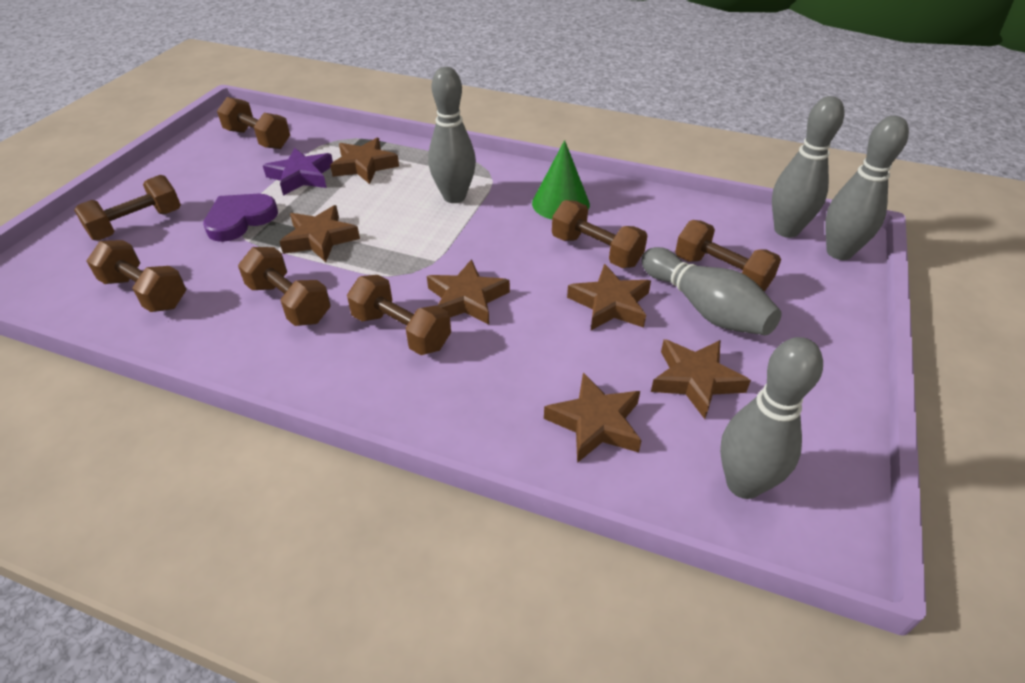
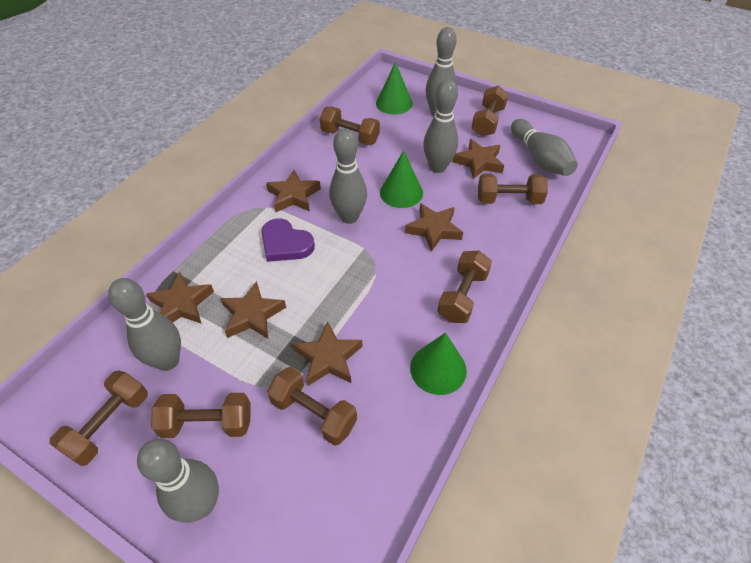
green cone: 1 -> 3
grey bowling pin: 5 -> 6
purple star: 1 -> 0

